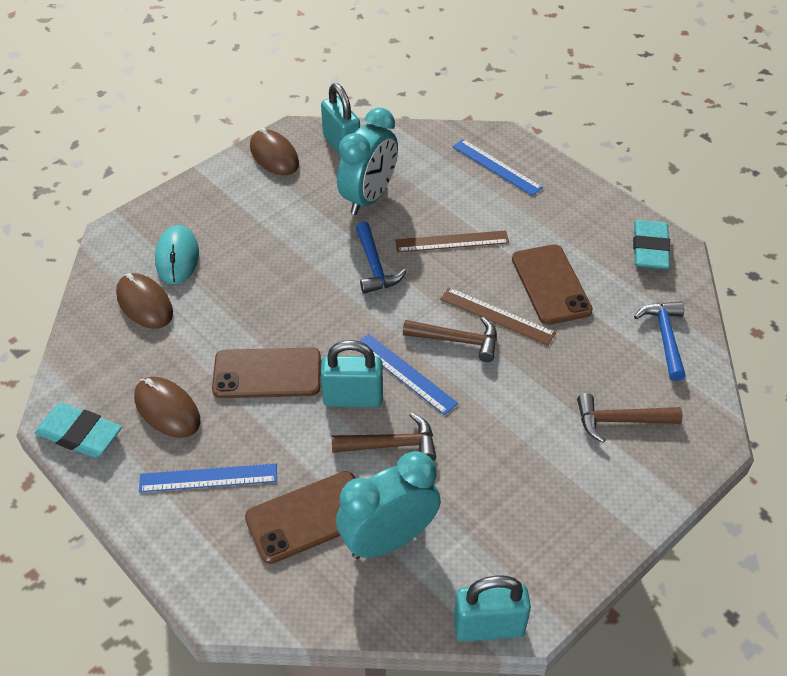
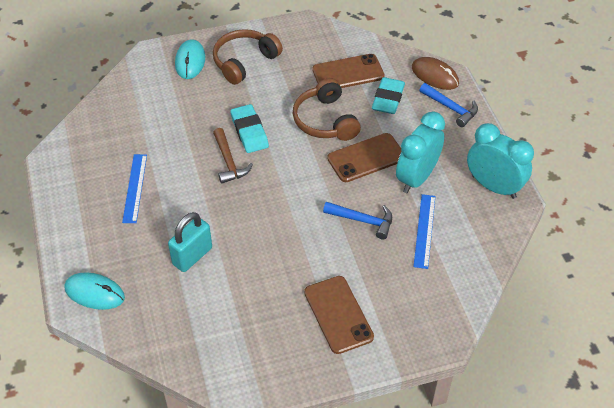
blue ruler: 3 -> 2
brown hammer: 3 -> 1
brown headphones: 0 -> 2
brown mouse: 3 -> 1
brown ruler: 2 -> 0
turquoise mouse: 1 -> 2
turquoise padlock: 3 -> 1

